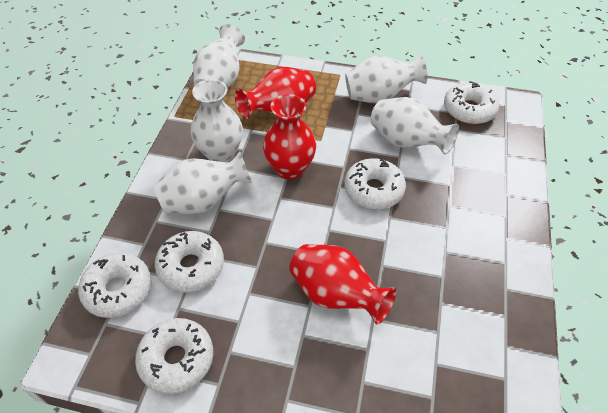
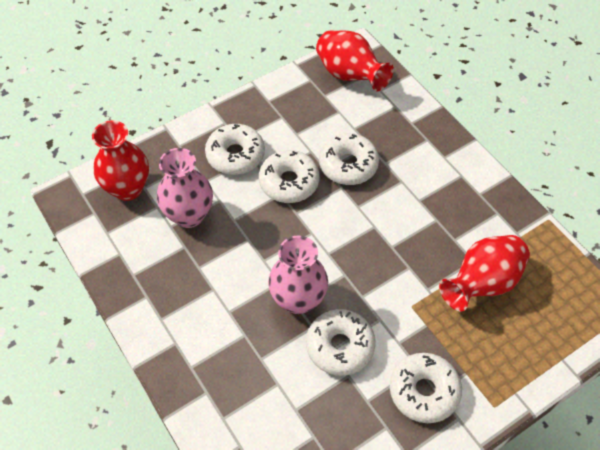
pink vase: 0 -> 2
white vase: 5 -> 0

